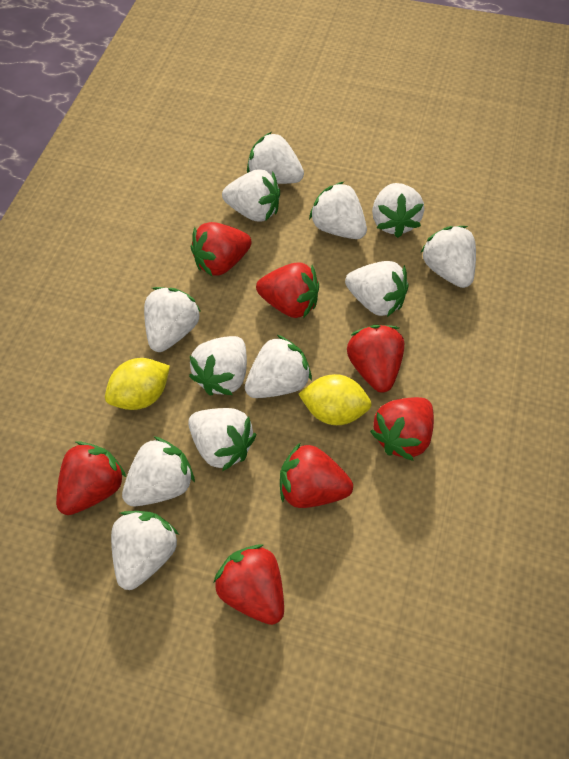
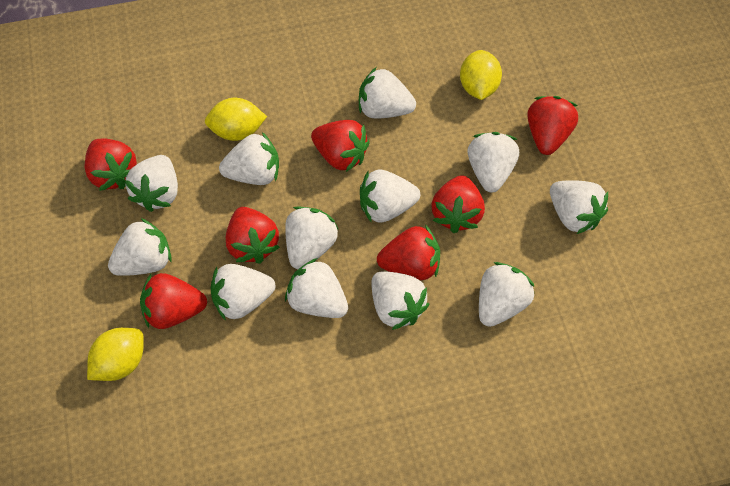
yellow lemon: 2 -> 3

